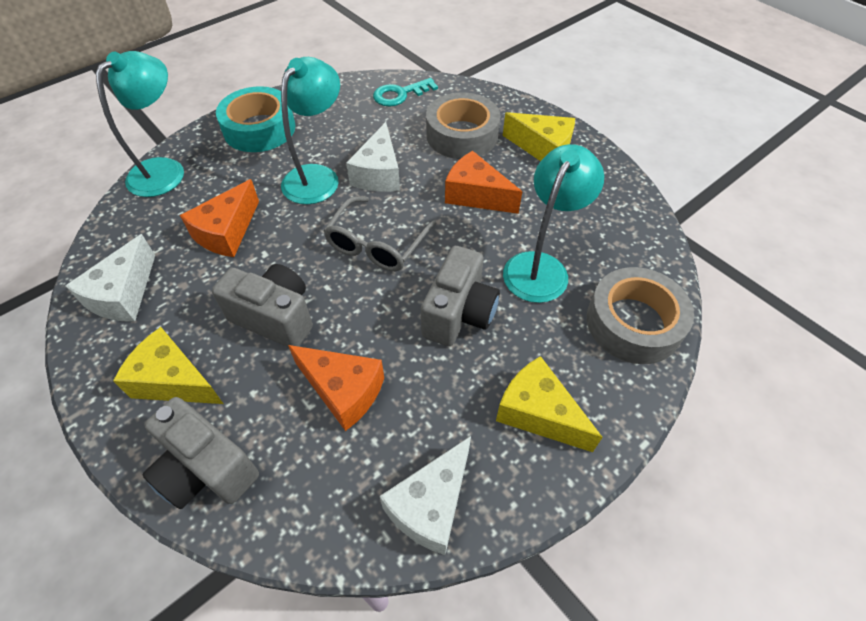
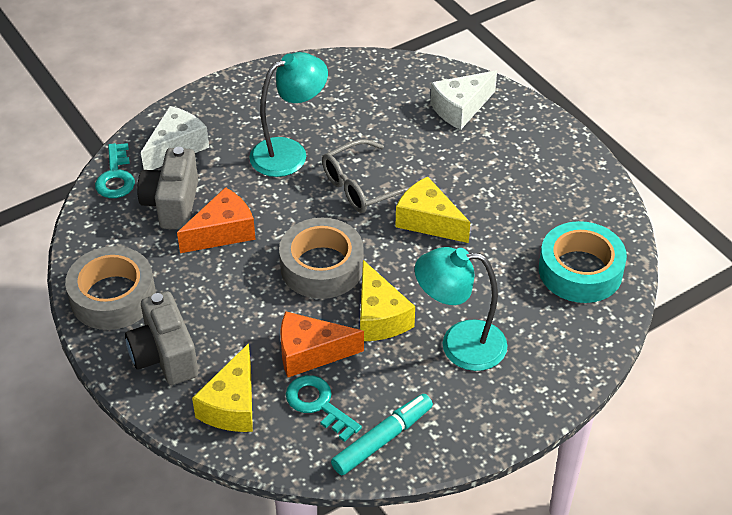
grey camera: 3 -> 2
orange cheese: 3 -> 2
turquoise key: 1 -> 2
turquoise lamp: 3 -> 2
turquoise marker: 0 -> 1
white cheese: 3 -> 2

